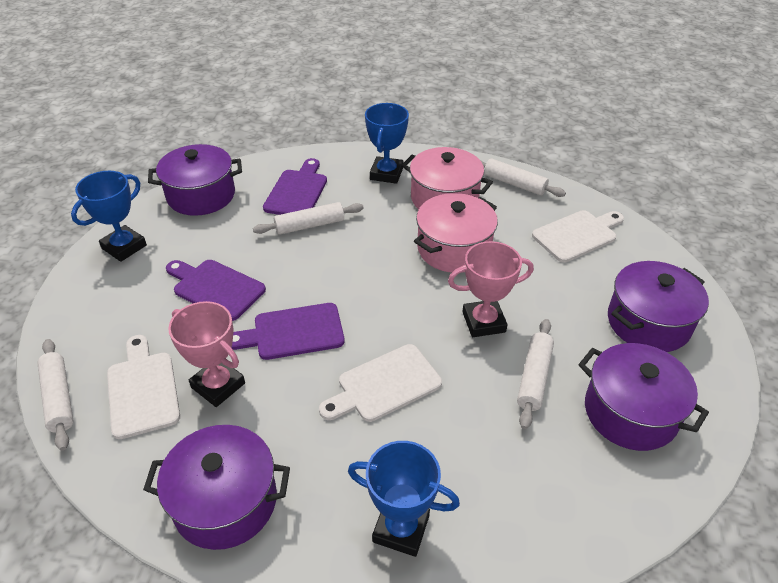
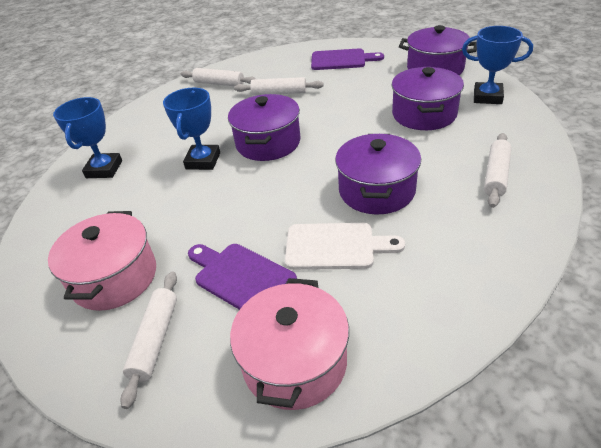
pink trophy: 2 -> 0
purple cutting board: 3 -> 2
white cutting board: 3 -> 1

